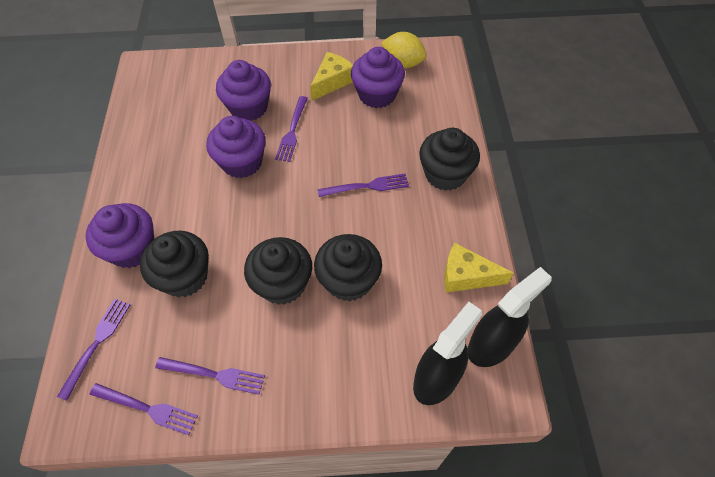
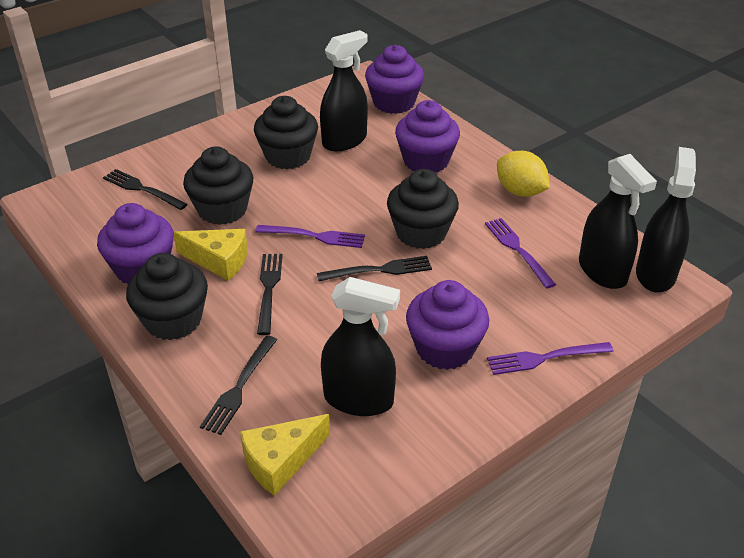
black fork: 0 -> 4
black spray bottle: 2 -> 4
purple fork: 5 -> 3

